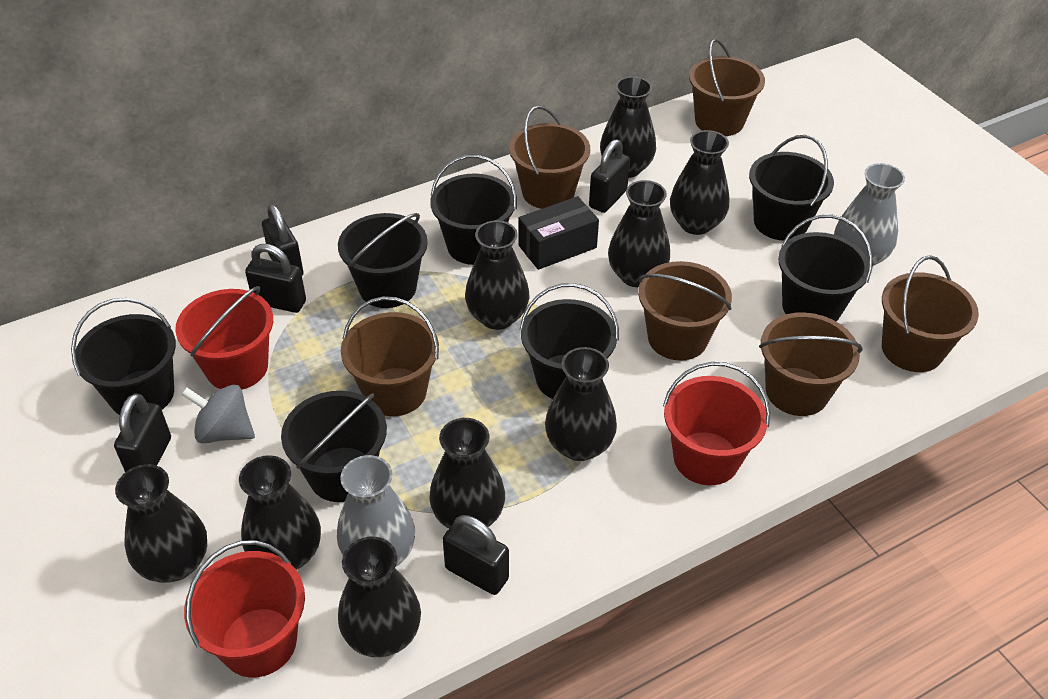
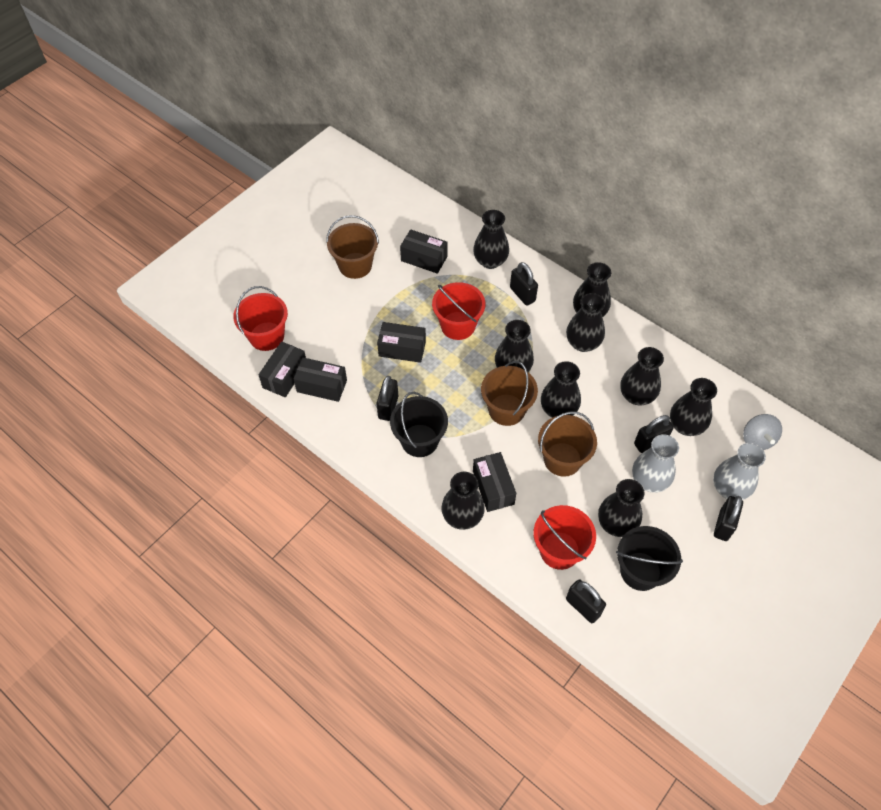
black box: 1 -> 5
black bucket: 7 -> 2
brown bucket: 6 -> 3

